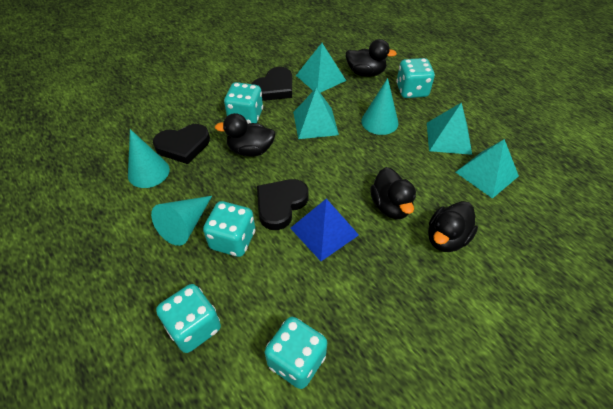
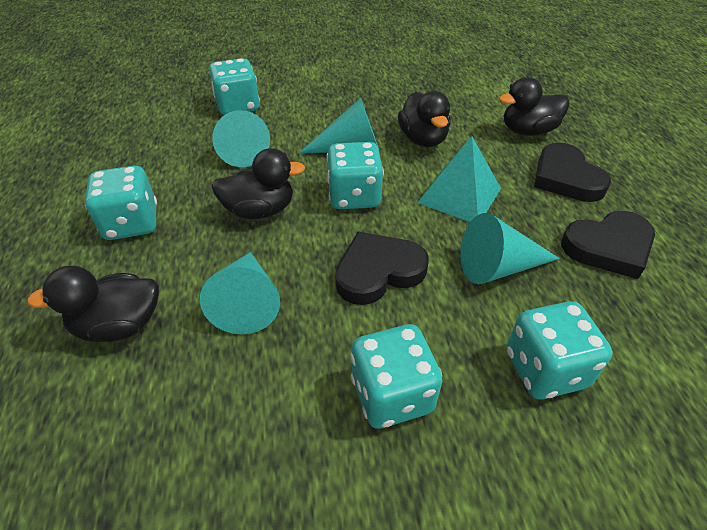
blue pyramid: 1 -> 0
turquoise cone: 3 -> 4
turquoise pyramid: 4 -> 1

